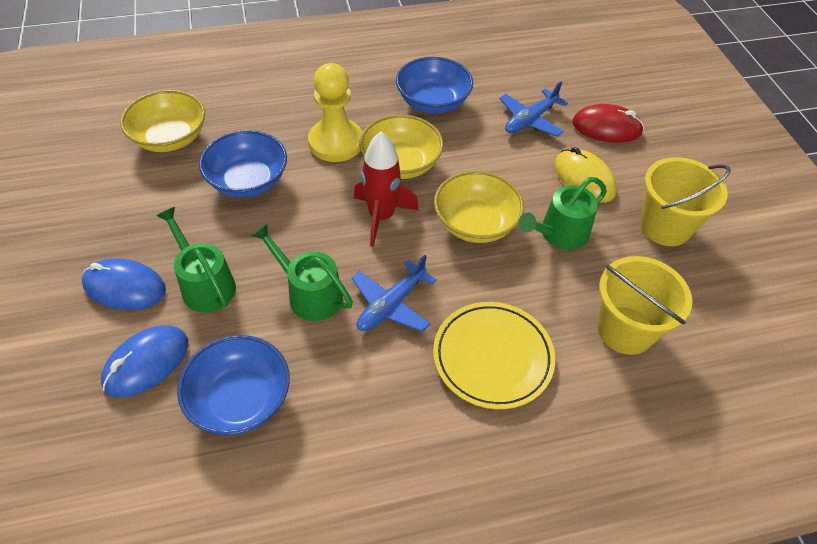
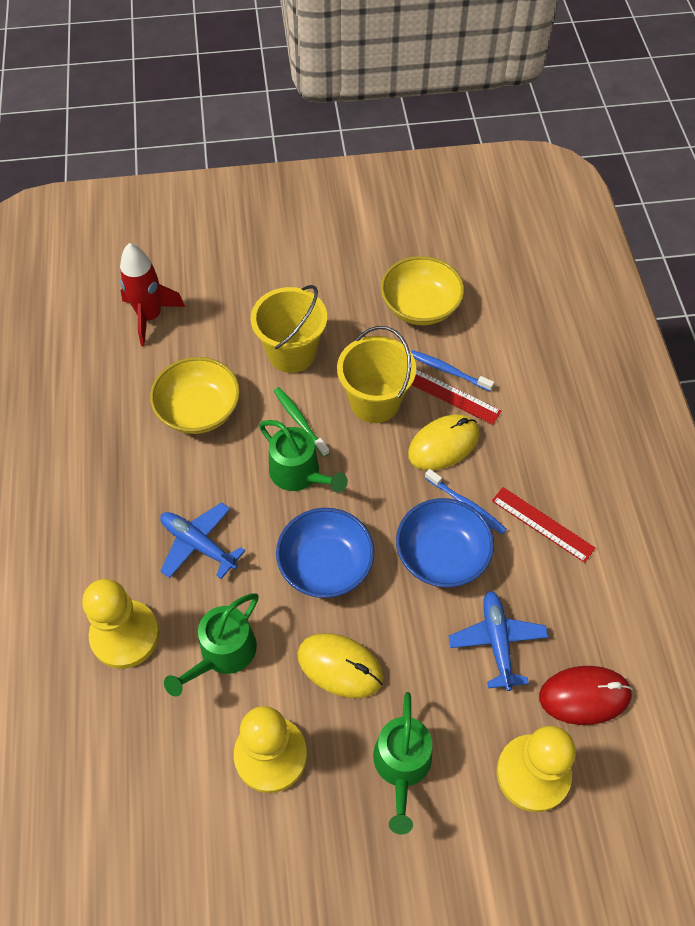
blue bowl: 3 -> 2
blue mouse: 2 -> 0
blue toothbrush: 0 -> 2
green toothbrush: 0 -> 1
red ruler: 0 -> 2
yellow bowl: 3 -> 2
yellow mouse: 1 -> 2
yellow pawn: 1 -> 3
yellow plate: 1 -> 0

